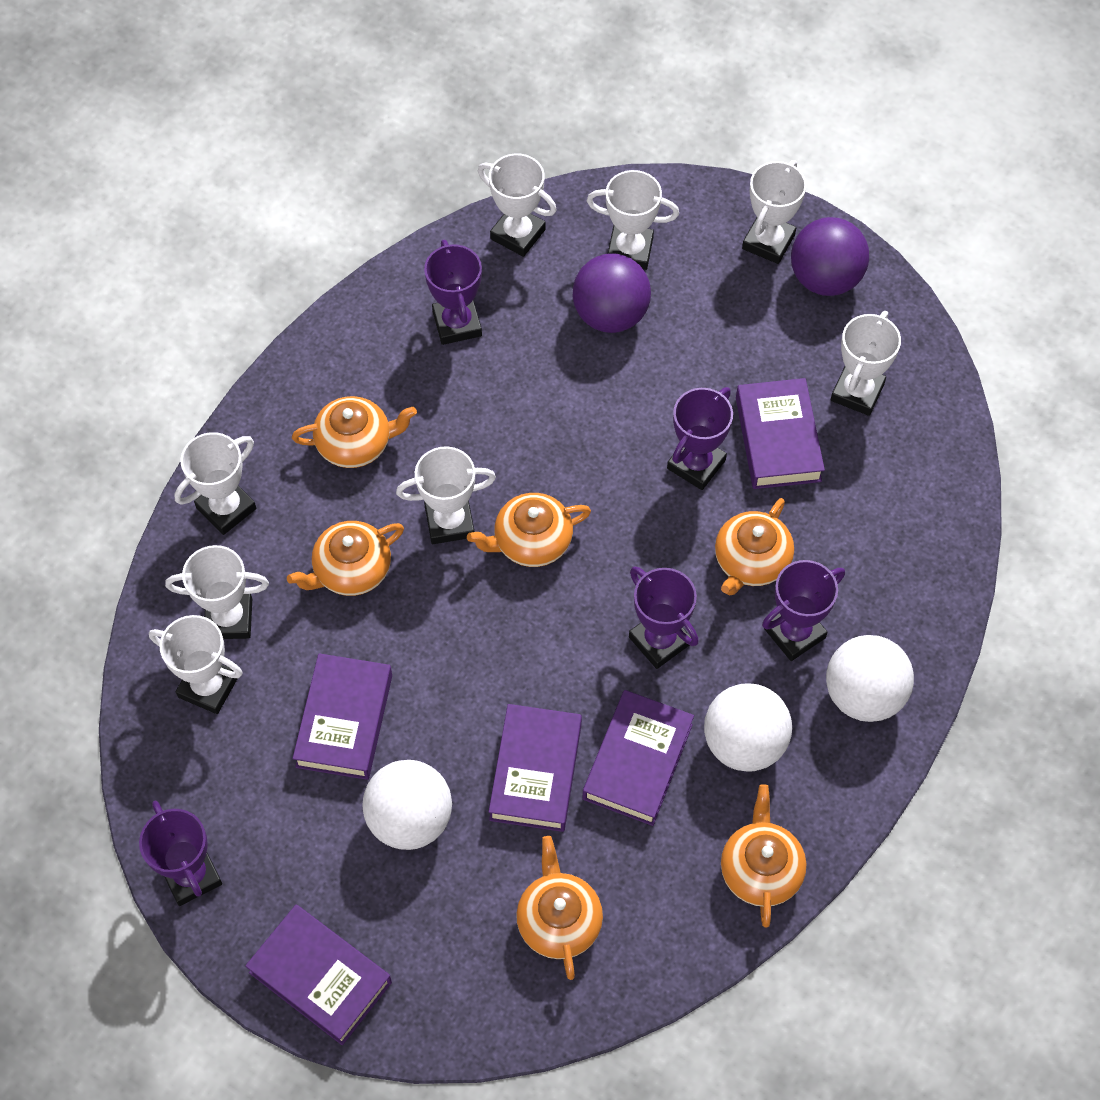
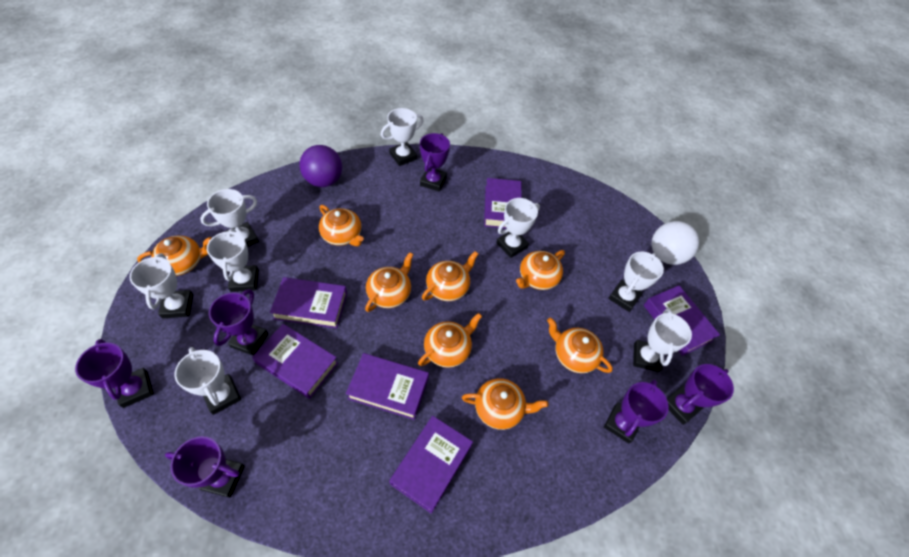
orange teapot: 6 -> 8
purple ball: 2 -> 1
purple book: 5 -> 6
purple trophy: 5 -> 6
white ball: 3 -> 1

